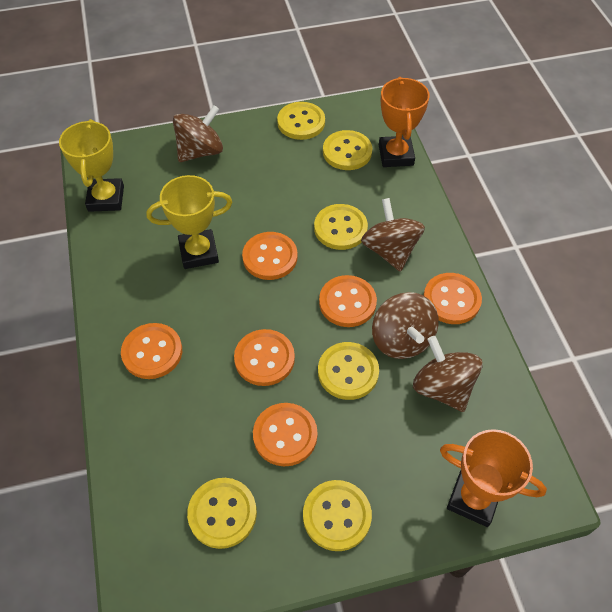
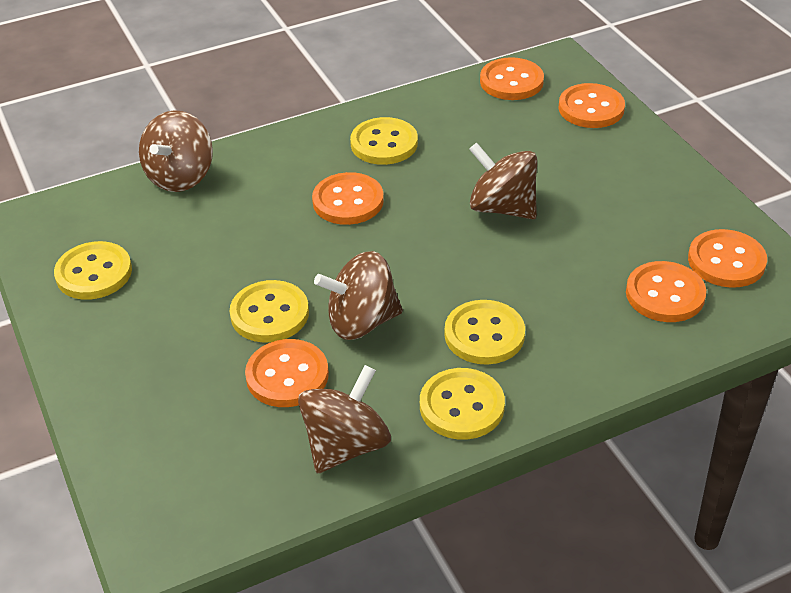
orange trophy: 2 -> 0
yellow button: 6 -> 5
yellow trophy: 2 -> 0

